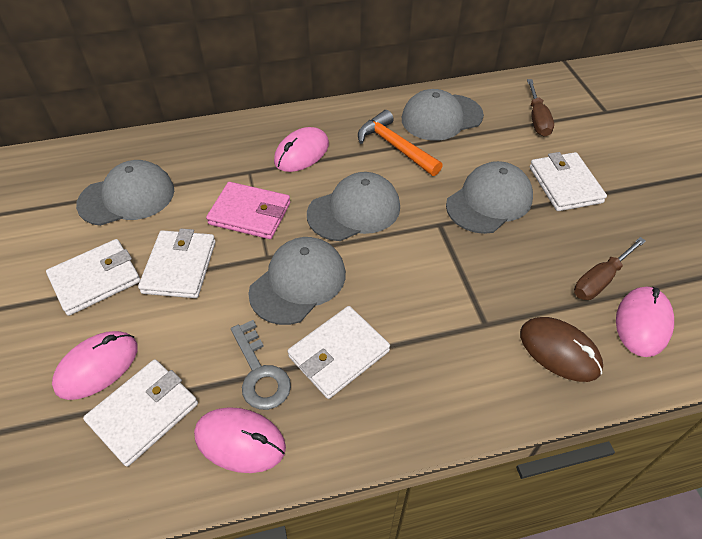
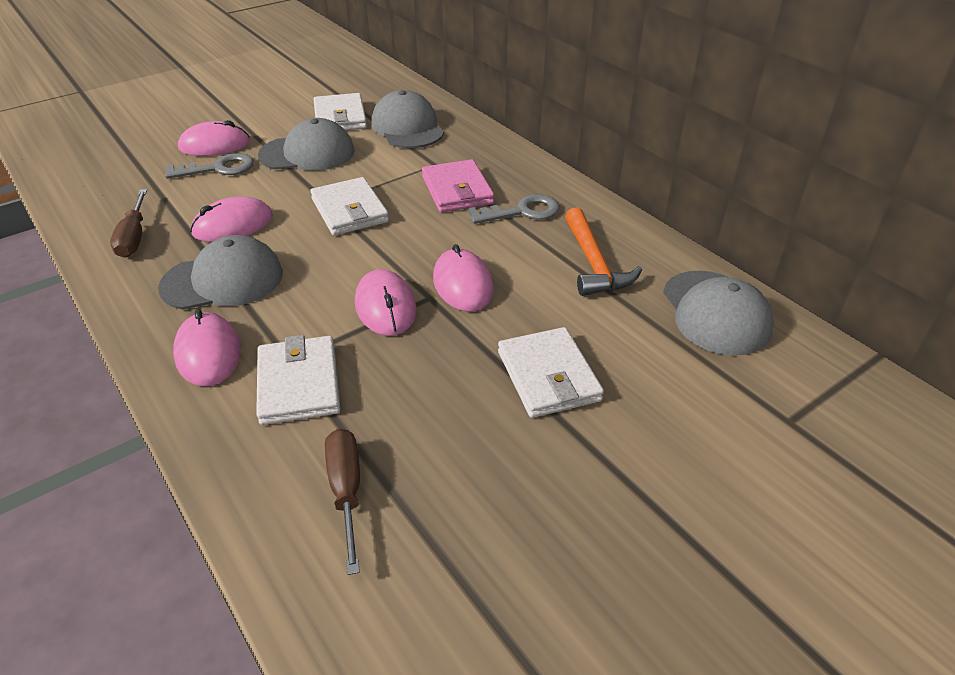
brown mouse: 1 -> 0
grey cap: 5 -> 4
grey key: 1 -> 2
pink mouse: 4 -> 5
white wallet: 5 -> 4

